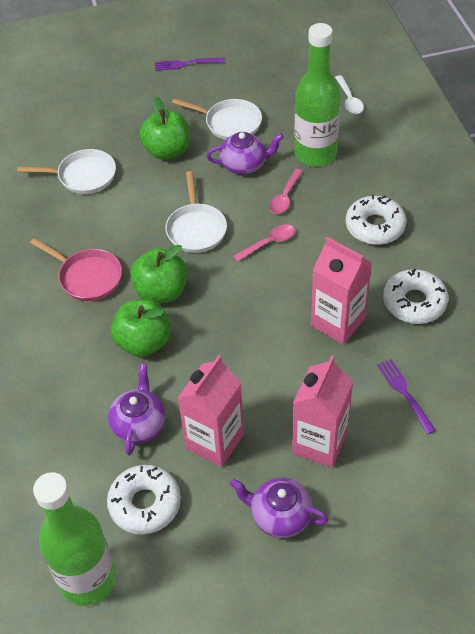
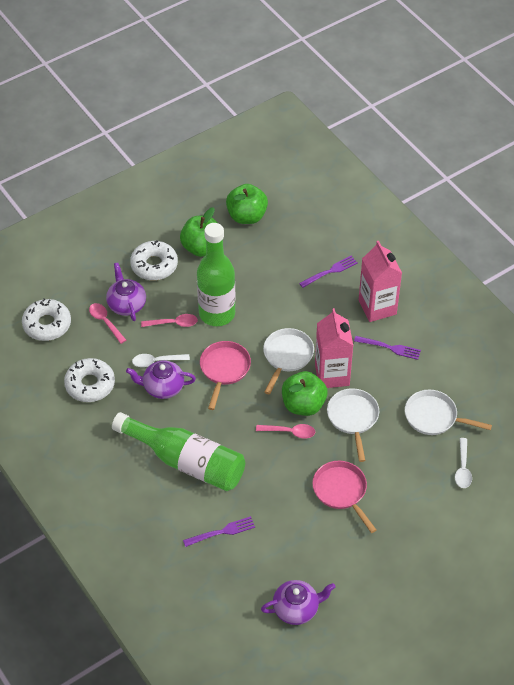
pink carton: 3 -> 2
pink pan: 1 -> 2
pink spoon: 2 -> 3
purple fork: 2 -> 3
white spoon: 1 -> 2

